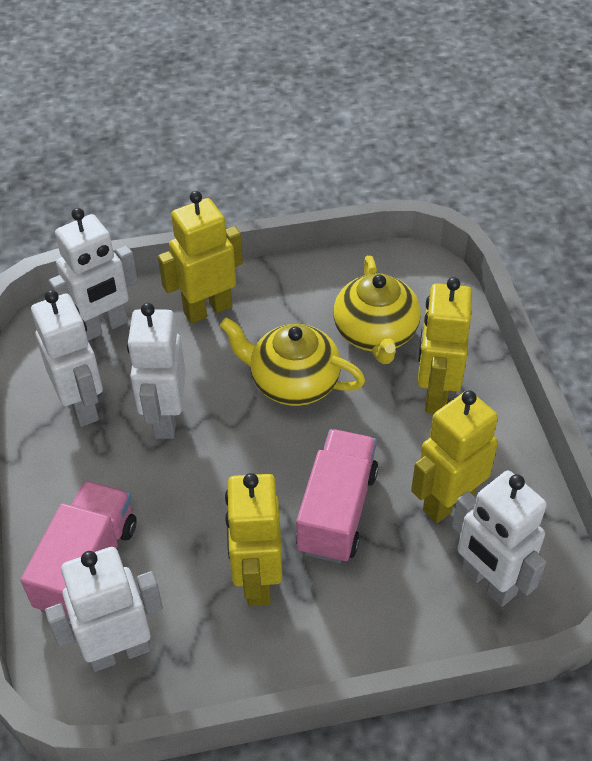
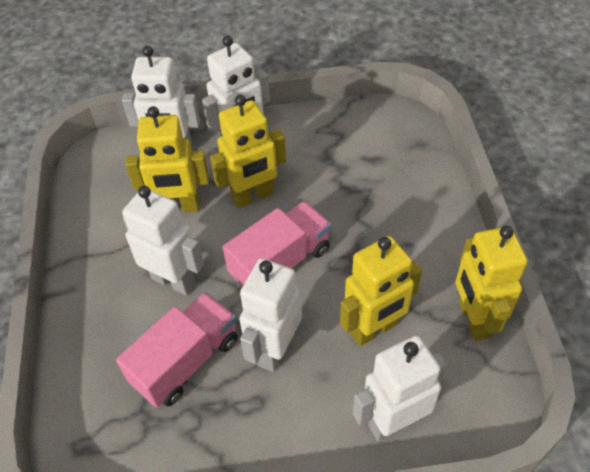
yellow teapot: 2 -> 0

